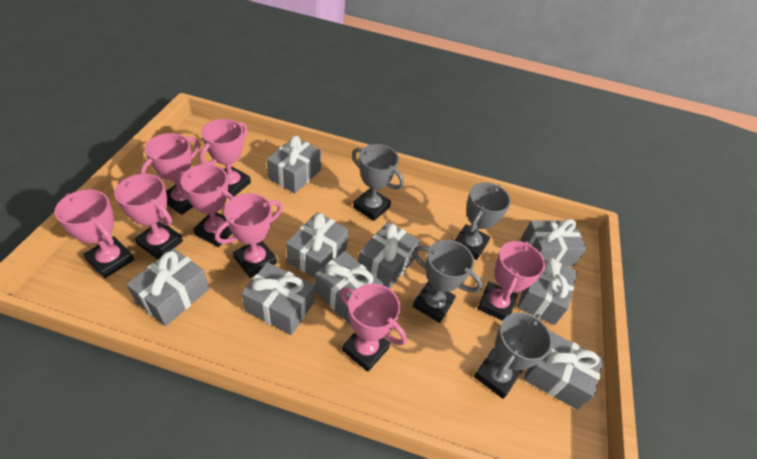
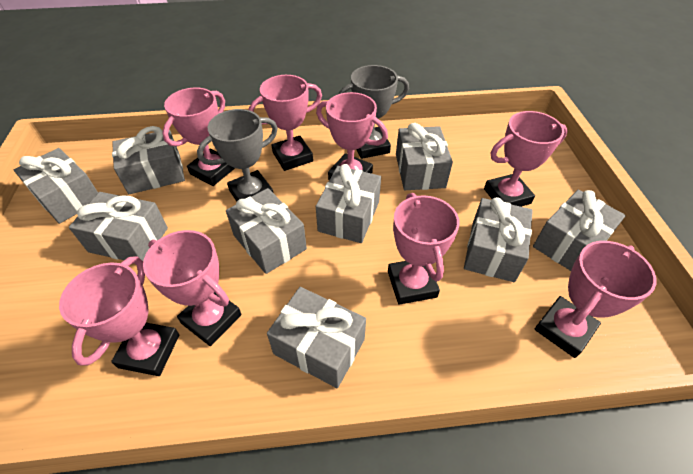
grey trophy: 4 -> 2

